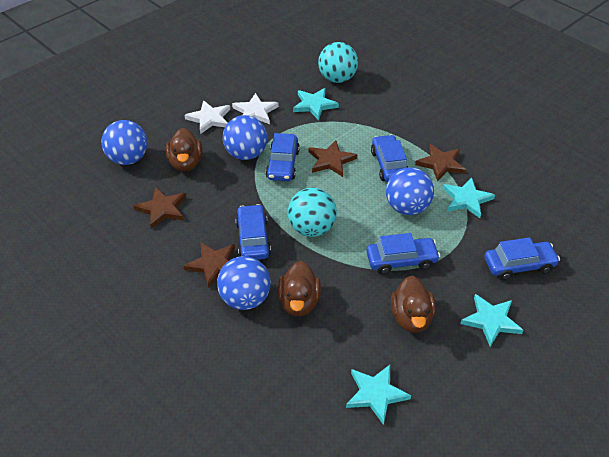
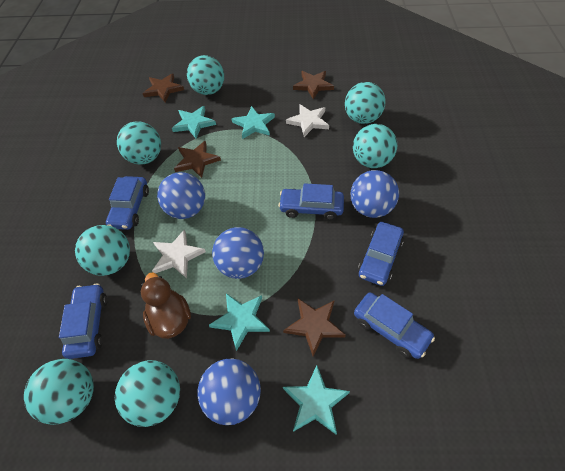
brown duck: 3 -> 1
turquoise ball: 2 -> 7

